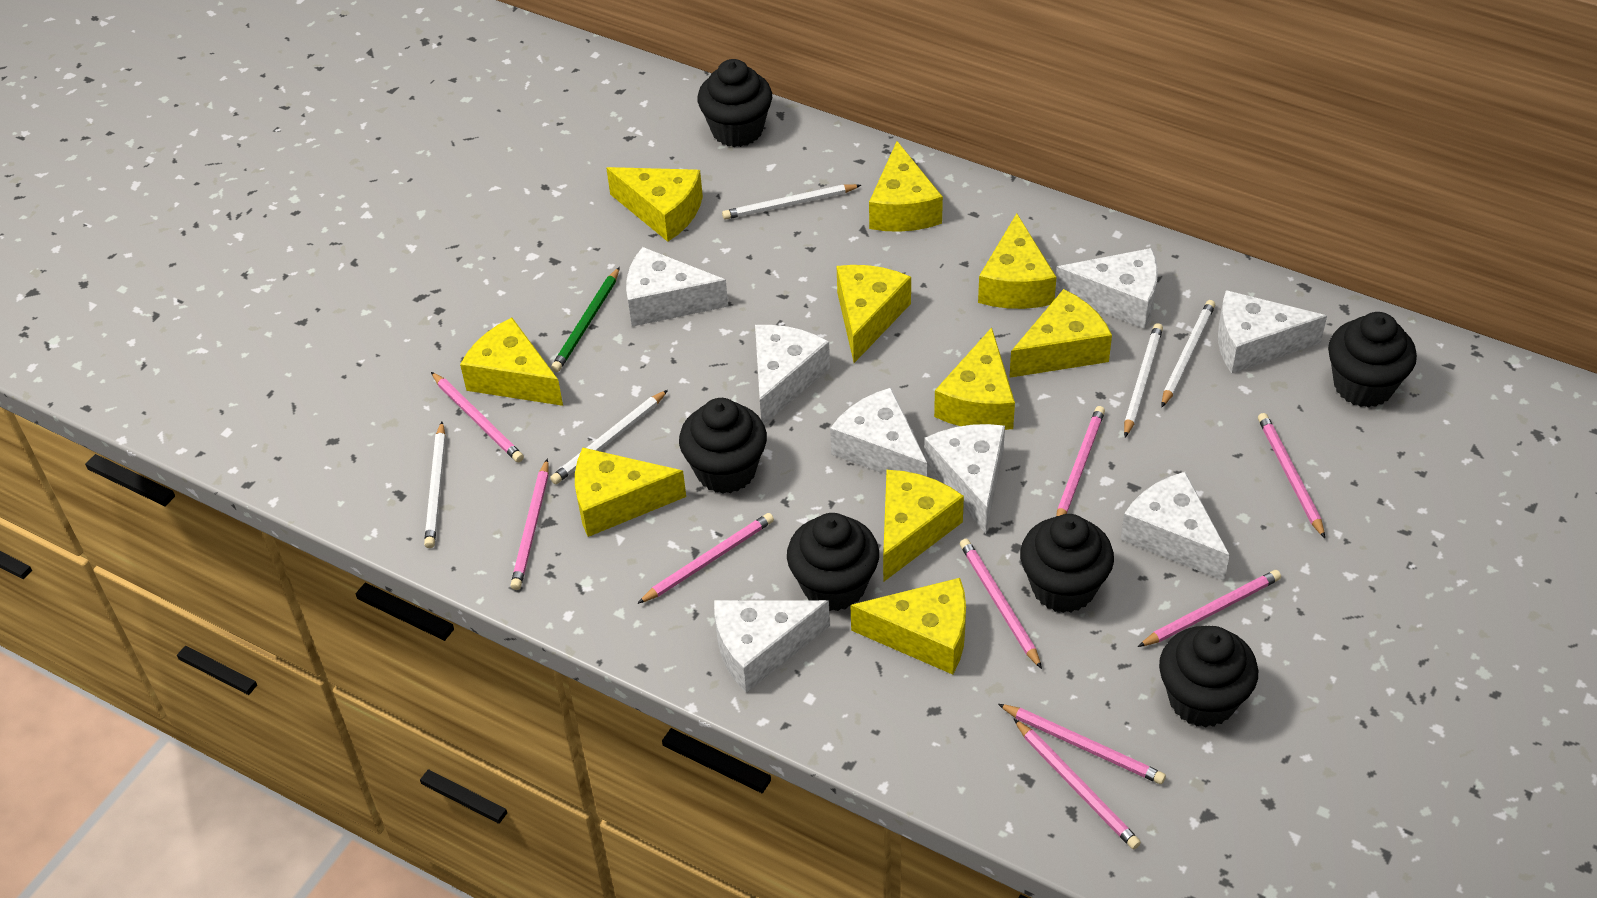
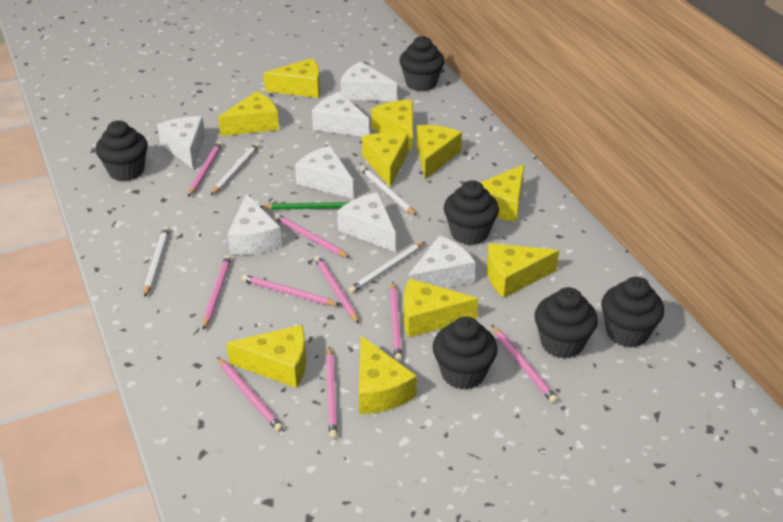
white cheese: 8 -> 7
white pencil: 5 -> 4

